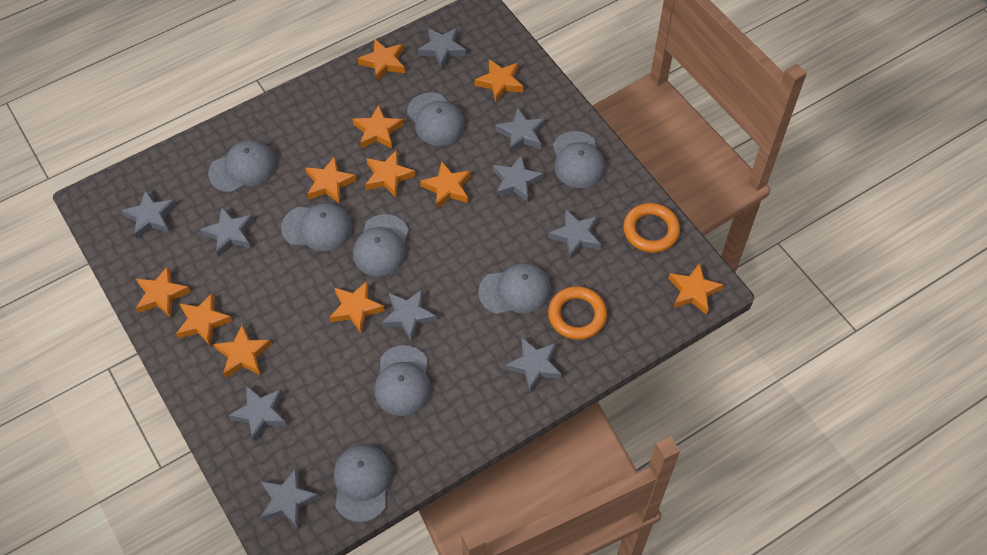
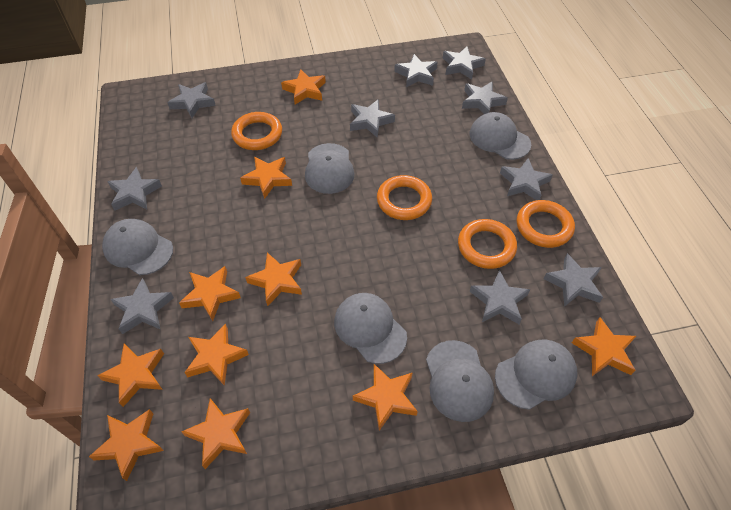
grey cap: 8 -> 6
orange ring: 2 -> 4
orange star: 11 -> 10

